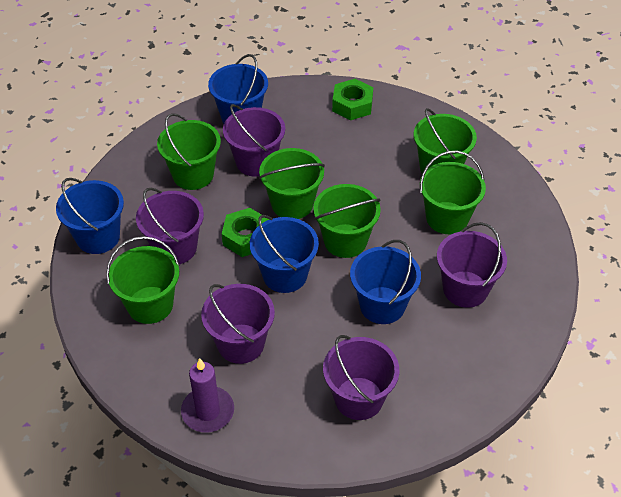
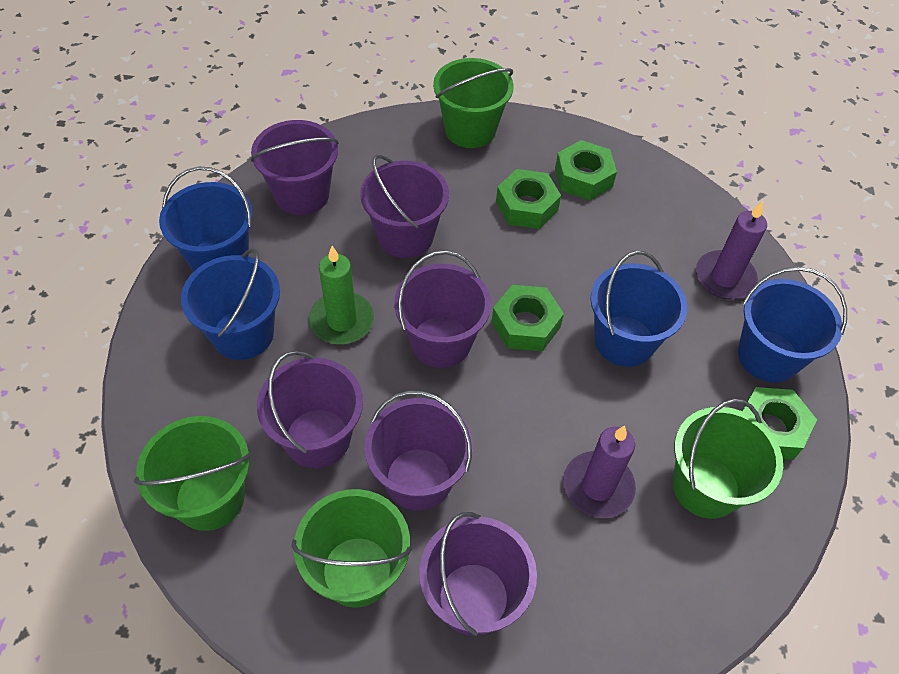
green bucket: 6 -> 4
green candle: 0 -> 1
green nut: 2 -> 4
purple bucket: 5 -> 6
purple candle: 1 -> 2

